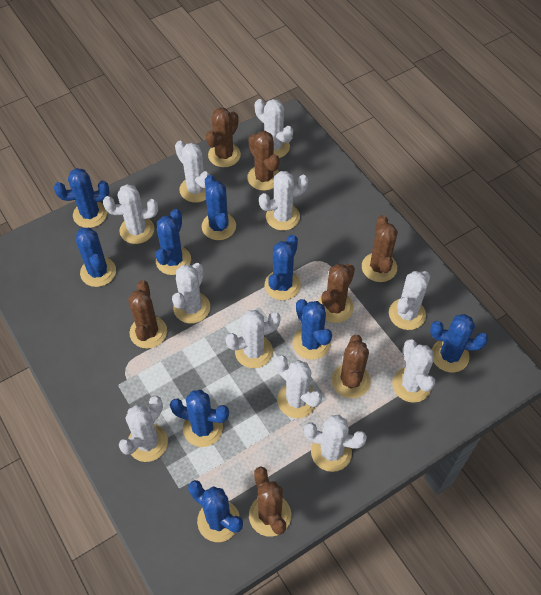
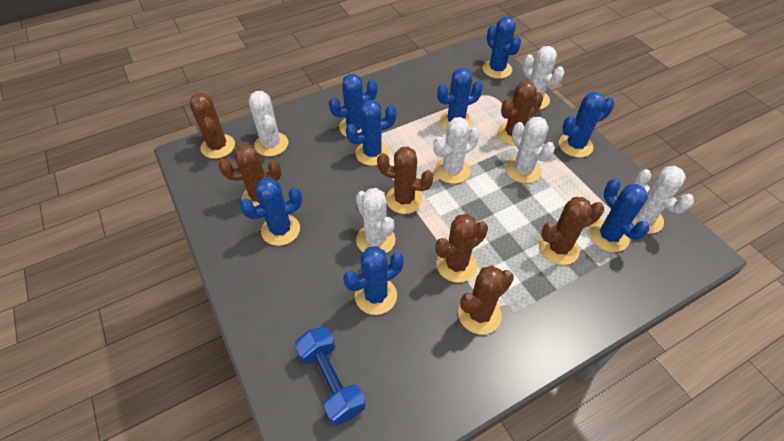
blue cactus: 9 -> 8
blue dumbbell: 0 -> 1
white cactus: 11 -> 6

